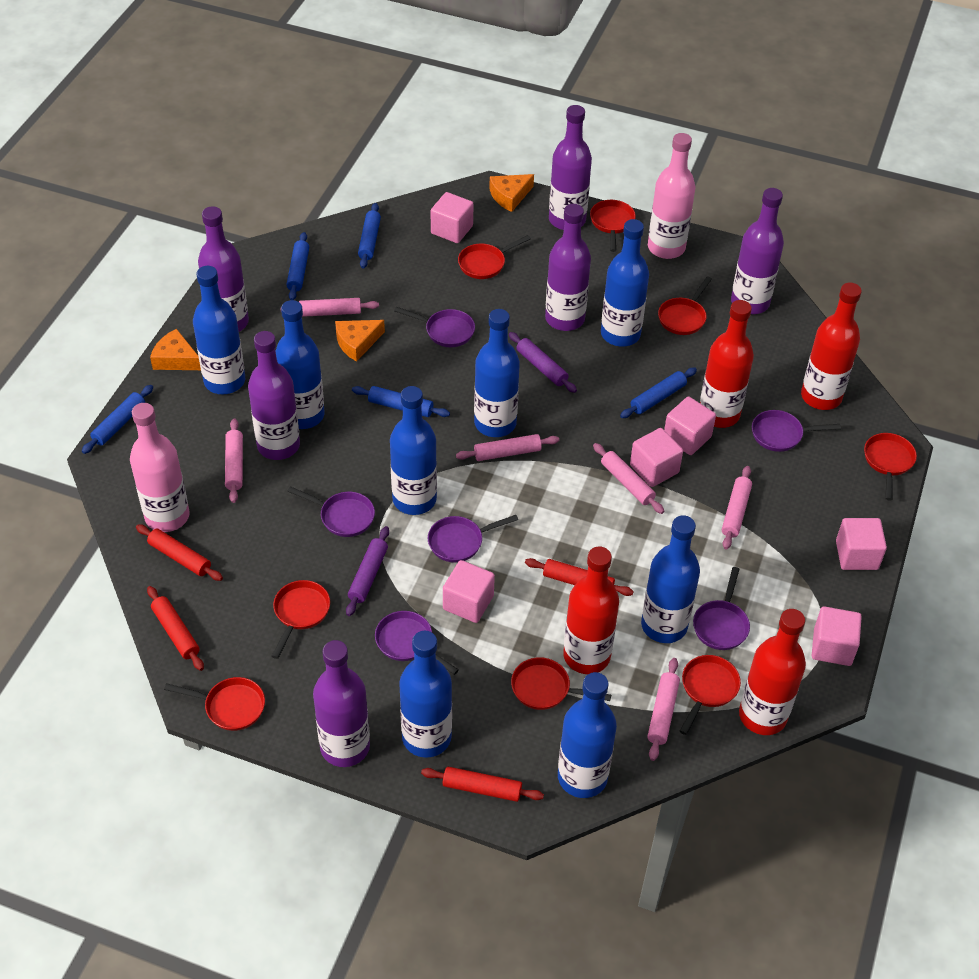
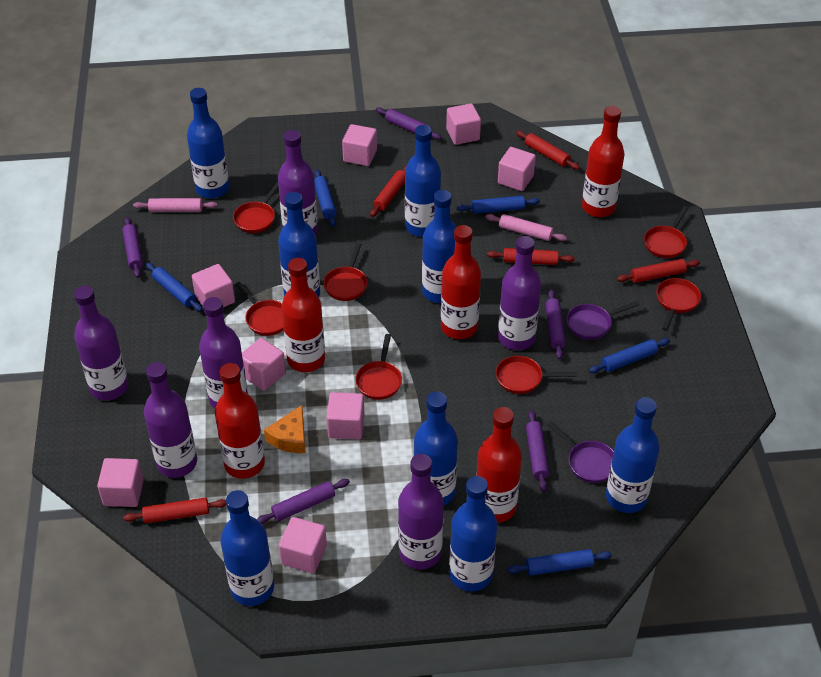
orange cheese: 3 -> 1
pink bottle: 2 -> 0
pink cube: 6 -> 8
pink rolling pin: 6 -> 2
purple pan: 6 -> 2
purple rolling pin: 2 -> 5
red bottle: 4 -> 5
red pan: 8 -> 7
red rolling pin: 4 -> 5

